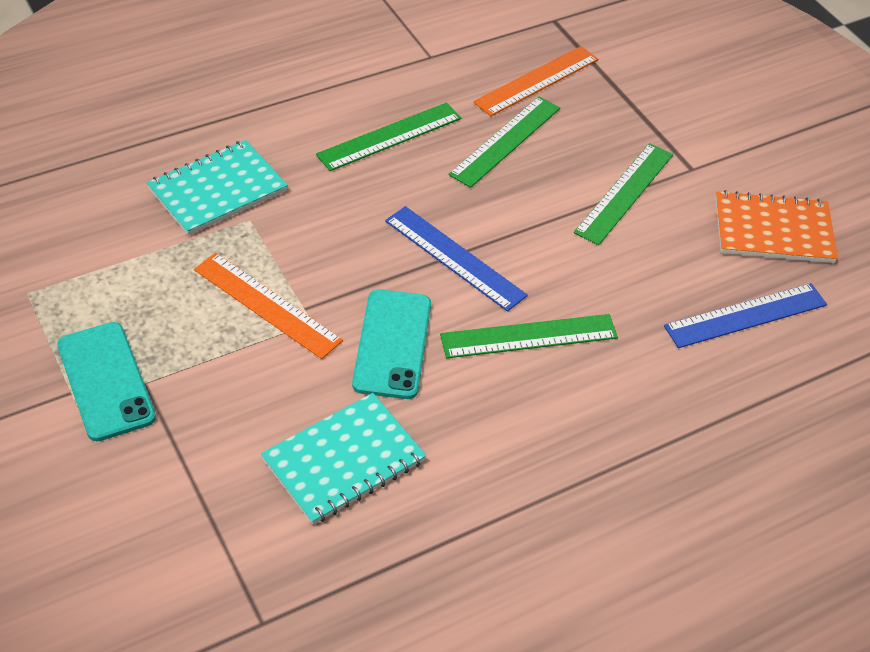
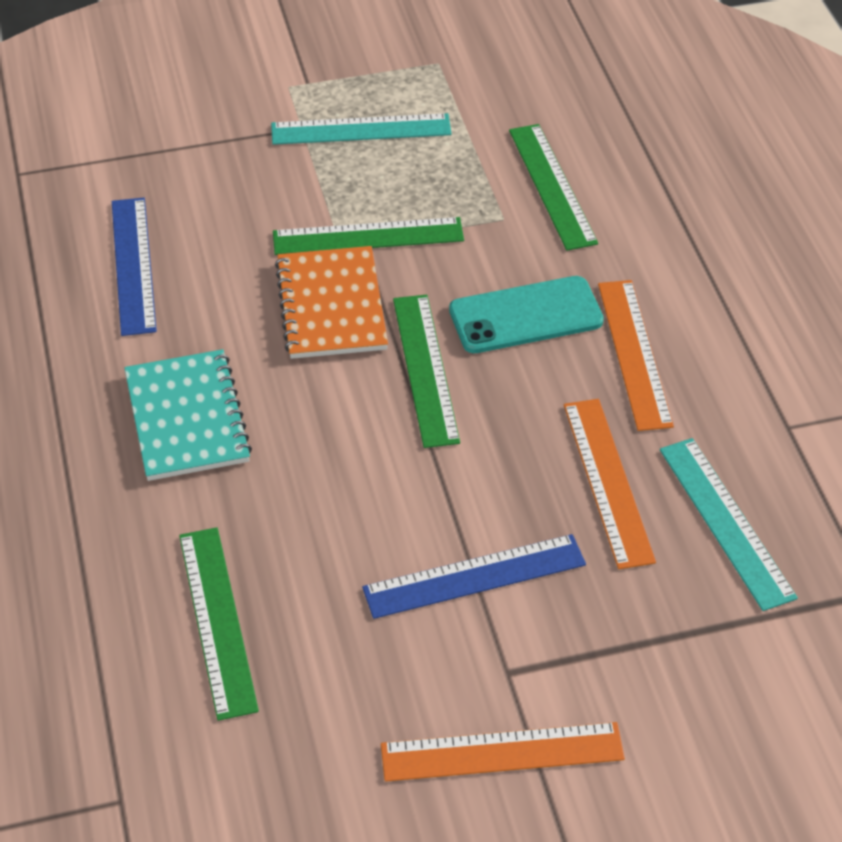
orange ruler: 2 -> 3
turquoise notebook: 2 -> 1
turquoise phone: 2 -> 1
turquoise ruler: 0 -> 2

